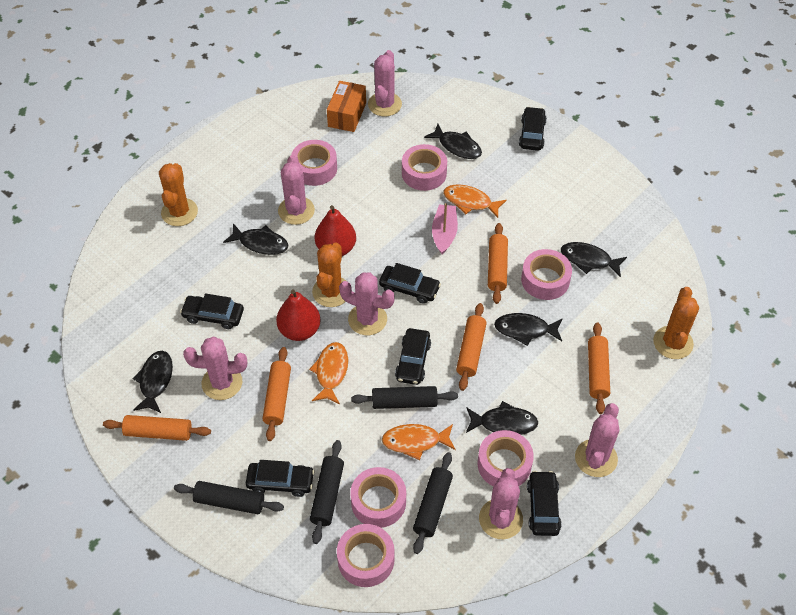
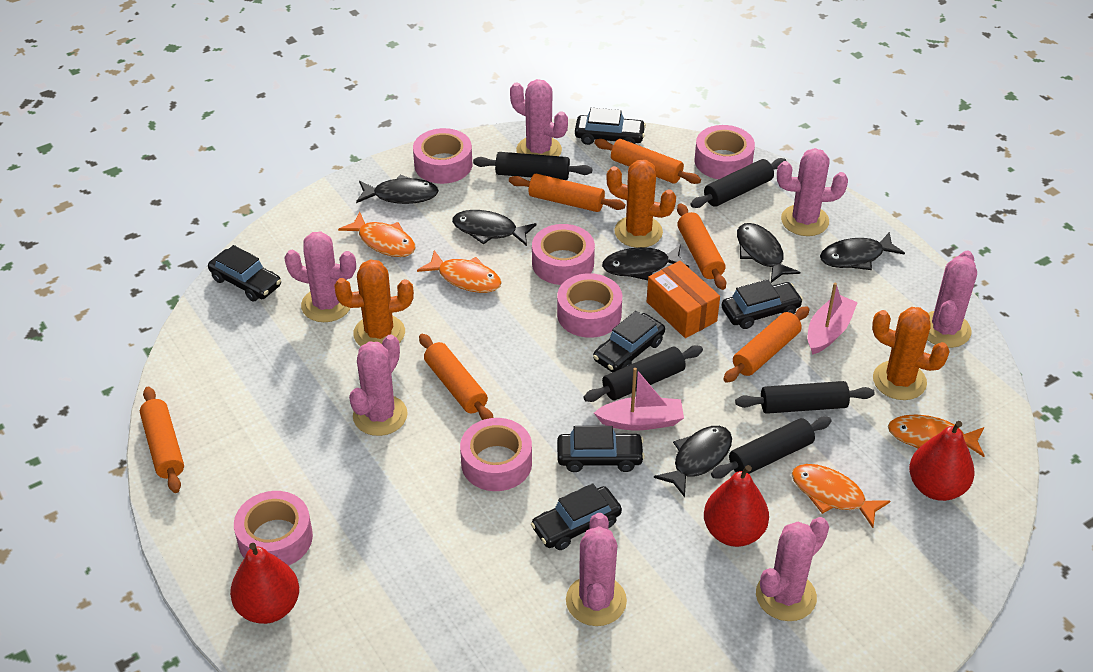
black rolling pin: 4 -> 5
orange fish: 3 -> 4
orange rolling pin: 5 -> 6
pink boat: 1 -> 2
pink cactus: 6 -> 7
red pear: 2 -> 3

